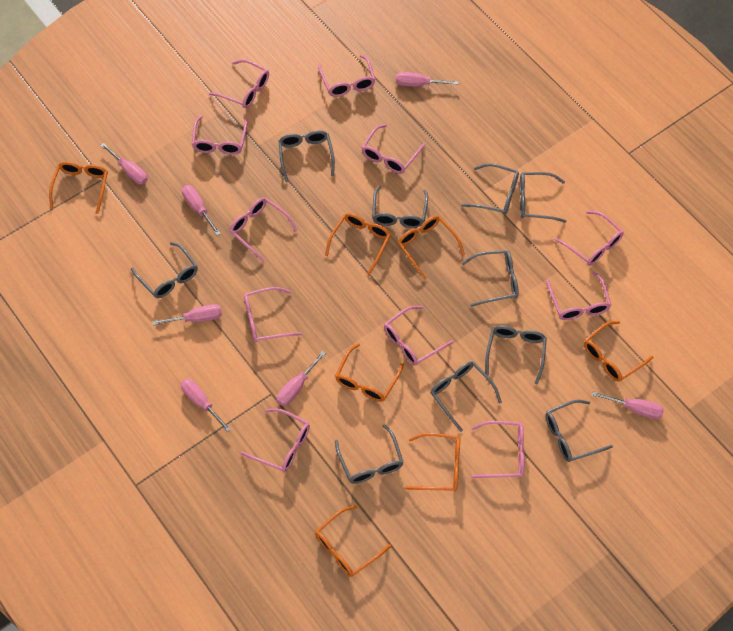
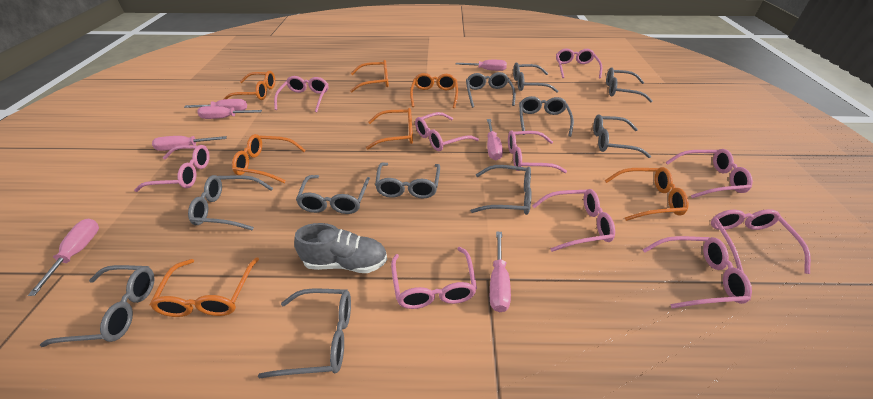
grey glasses: 10 -> 11
grey shoe: 0 -> 1
pink glasses: 11 -> 10

